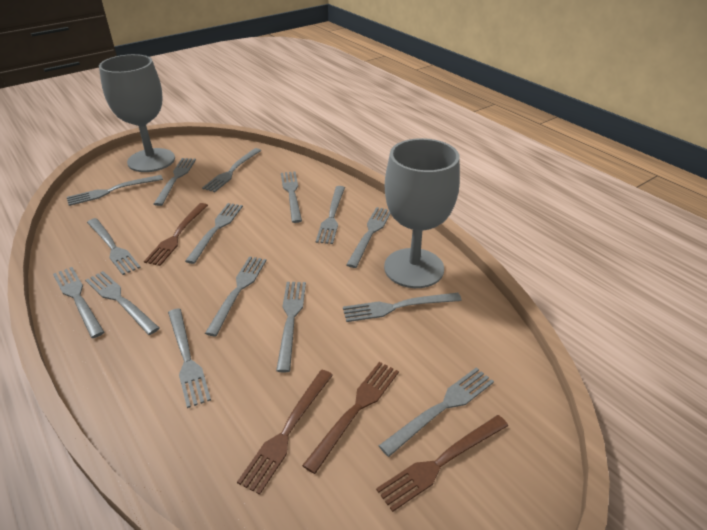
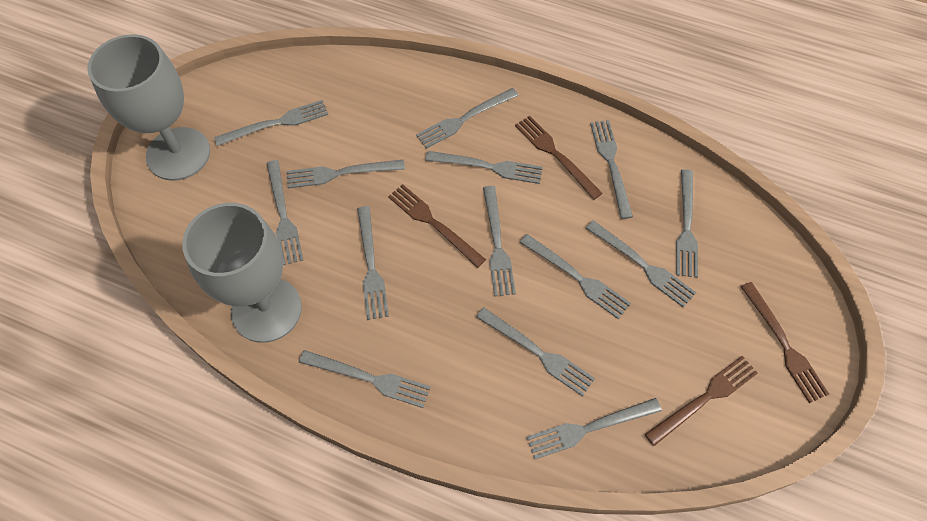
grey fork: 15 -> 14

